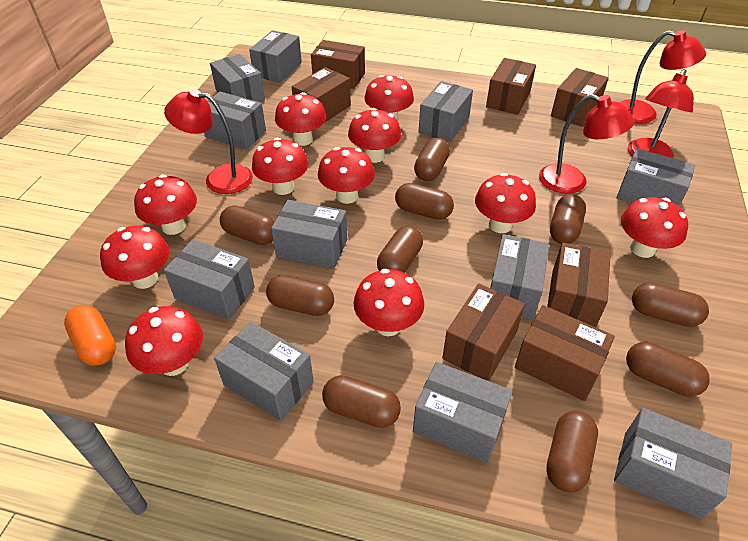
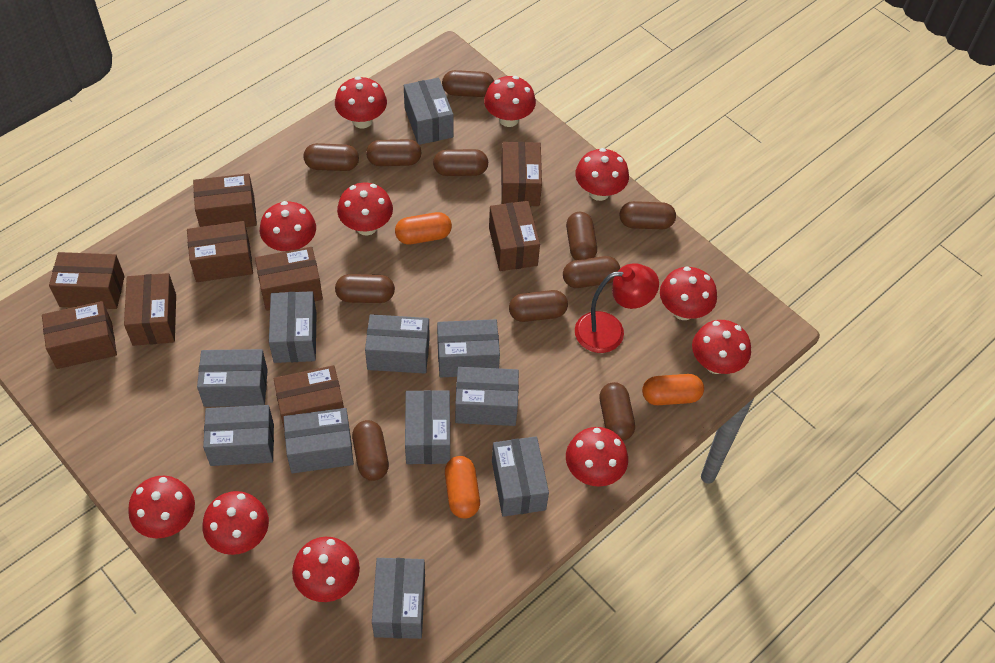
brown box: 7 -> 9
brown capsule: 10 -> 11
orange capsule: 1 -> 3
red lamp: 4 -> 1

